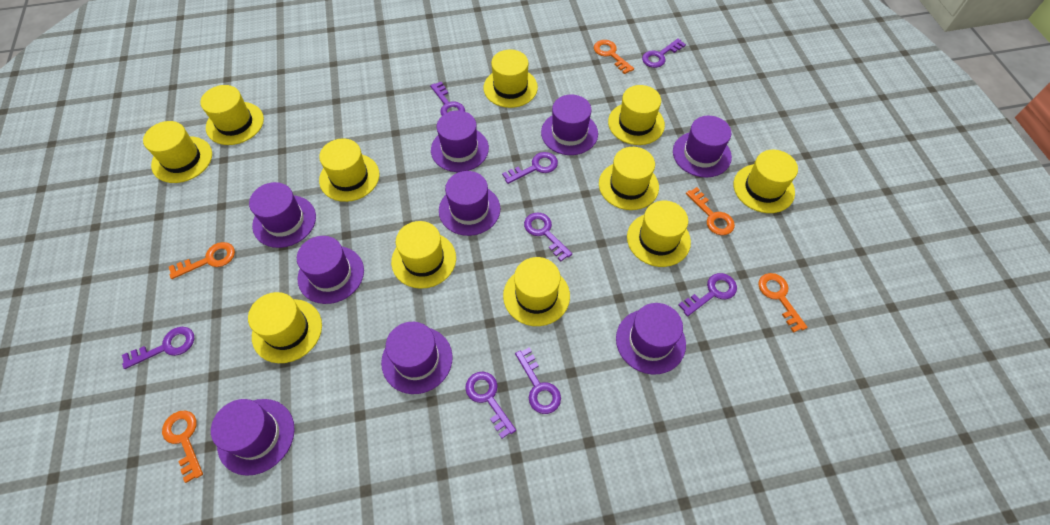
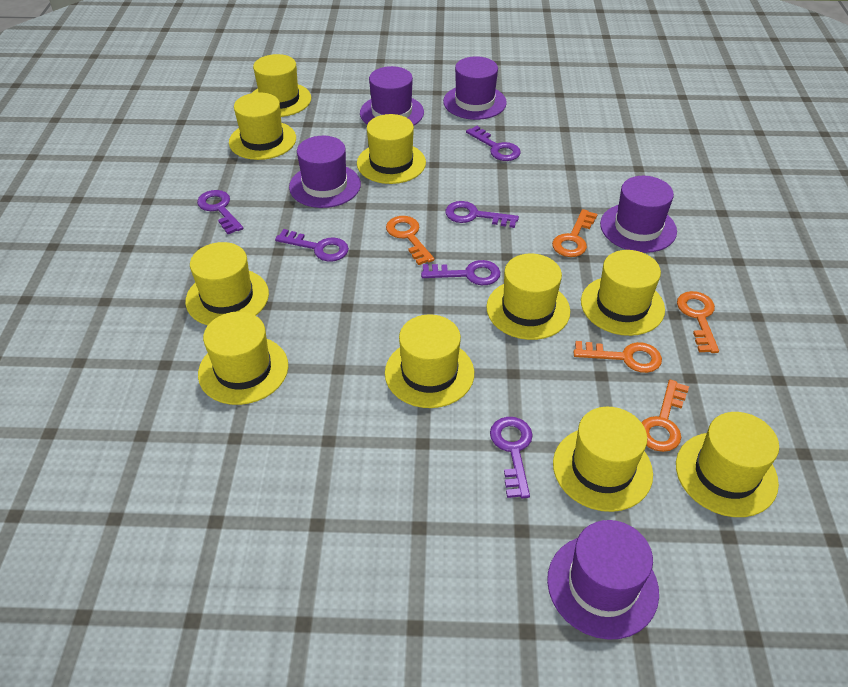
purple hat: 9 -> 5
purple key: 8 -> 6
yellow hat: 11 -> 10

